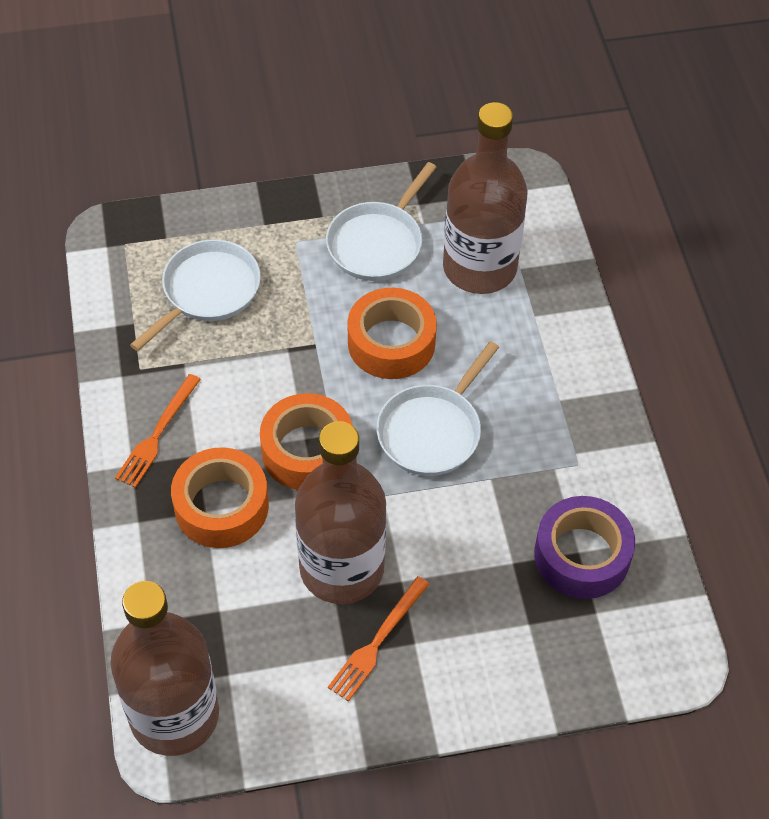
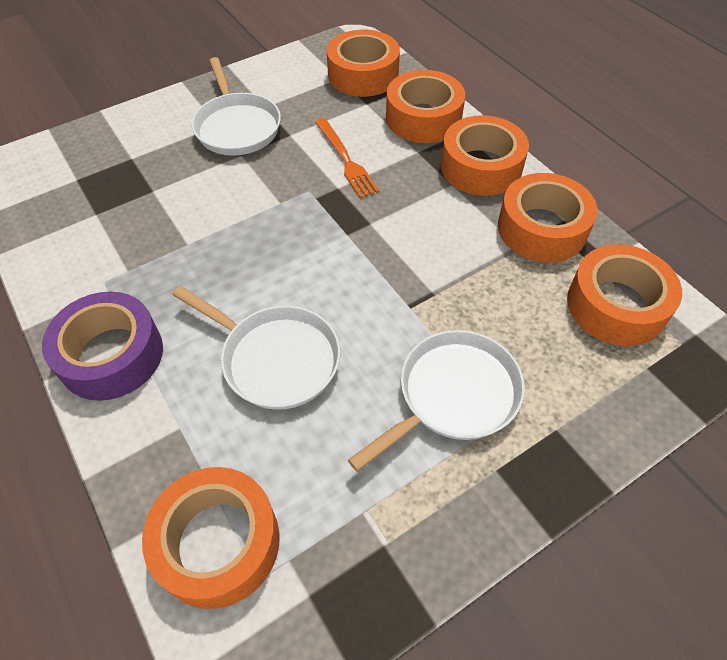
brown bottle: 3 -> 0
orange fork: 2 -> 1
orange tape: 3 -> 6

